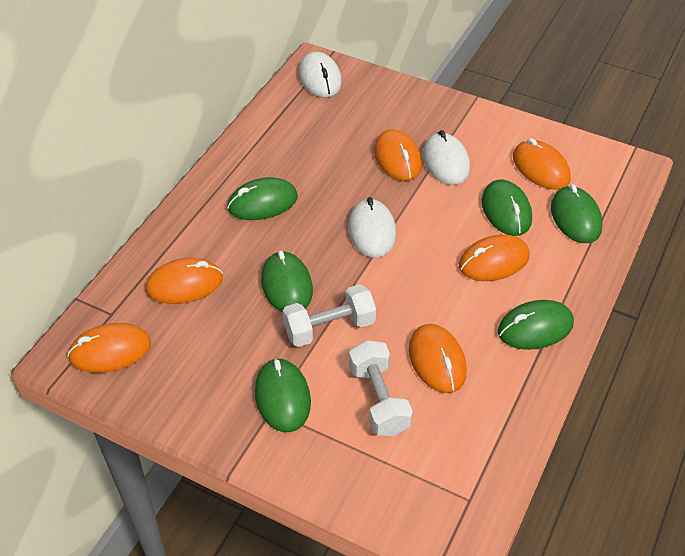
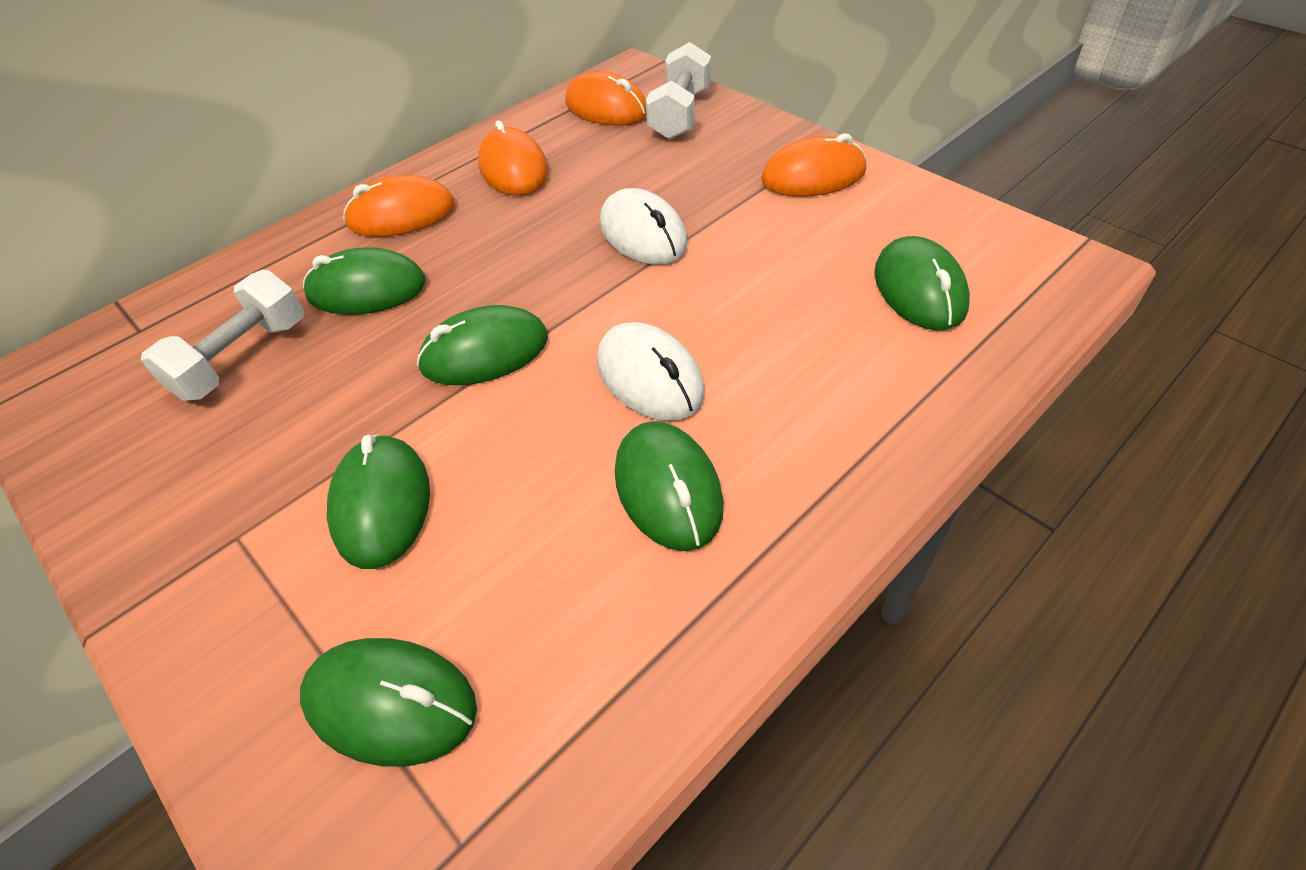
orange mouse: 6 -> 4
white mouse: 3 -> 2

